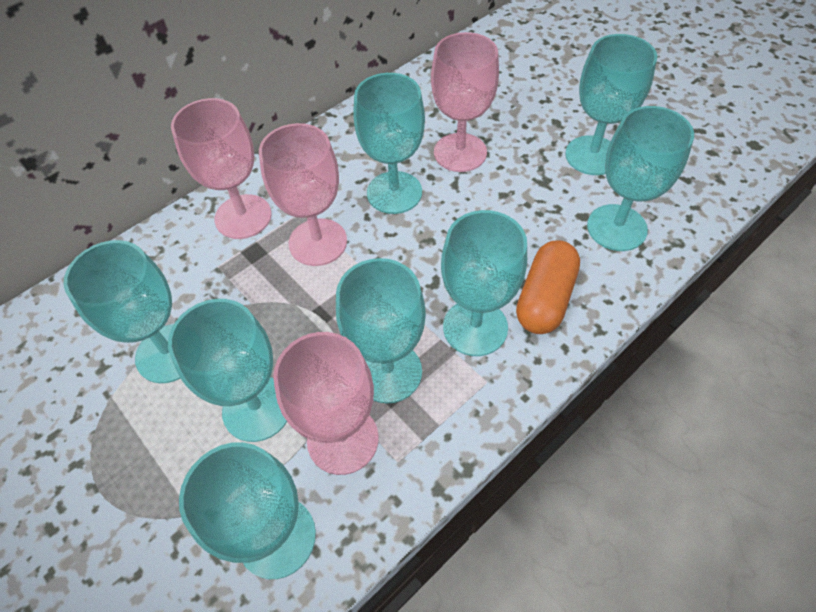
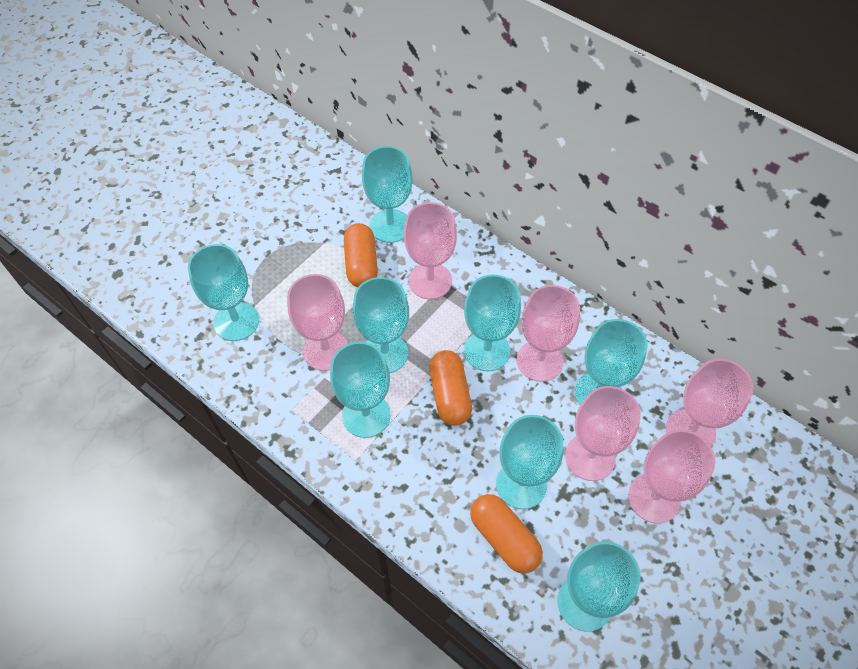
orange capsule: 1 -> 3
pink goblet: 4 -> 6

